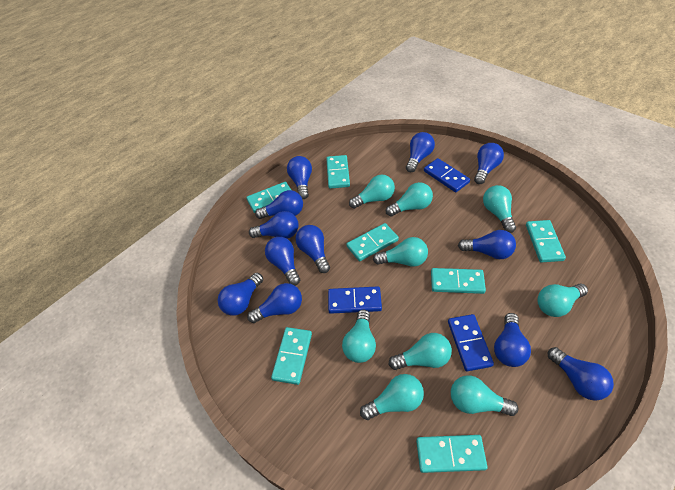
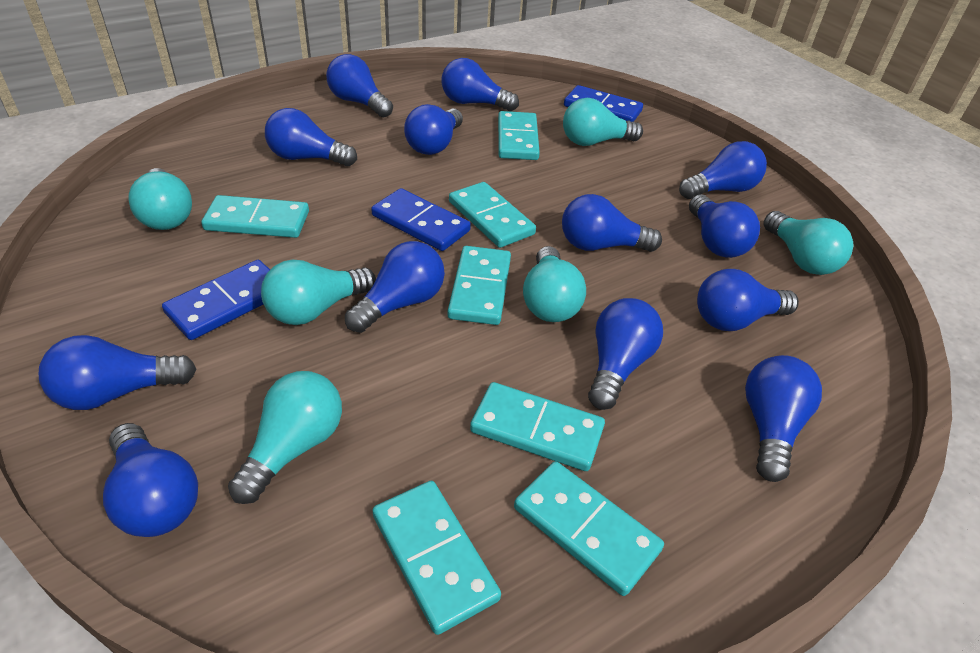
blue light bulb: 12 -> 13
turquoise light bulb: 9 -> 6

